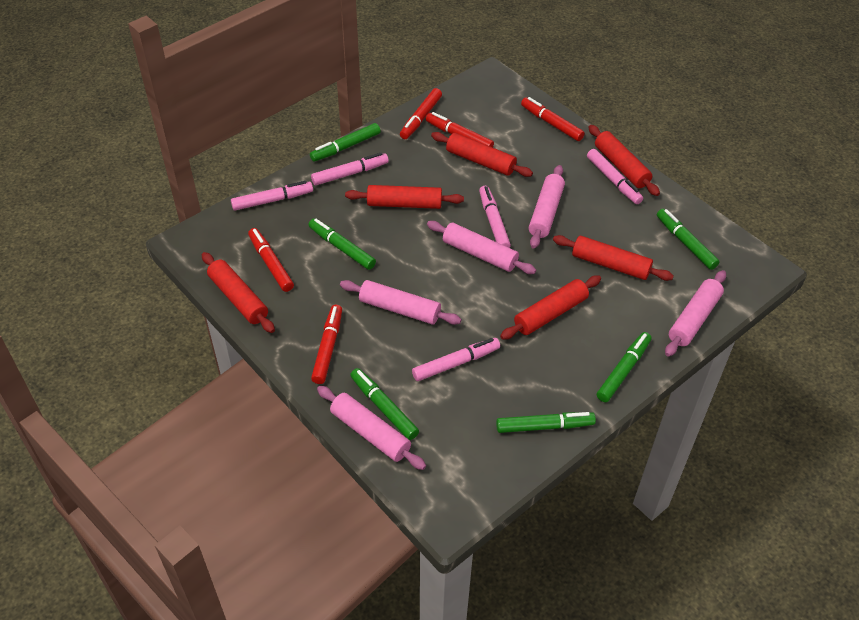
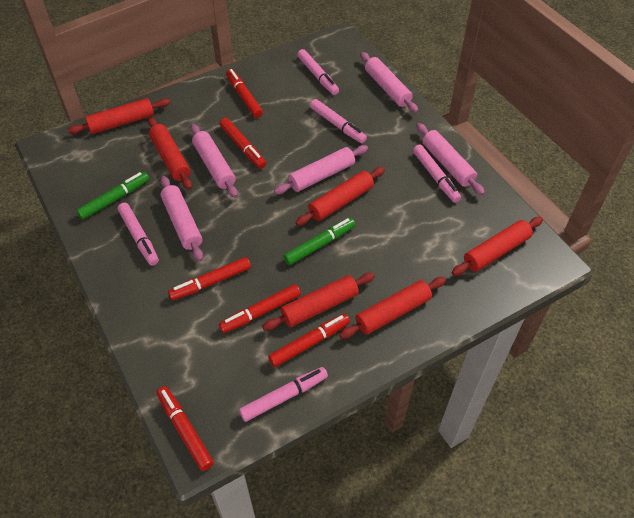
green marker: 6 -> 2
red marker: 5 -> 6

